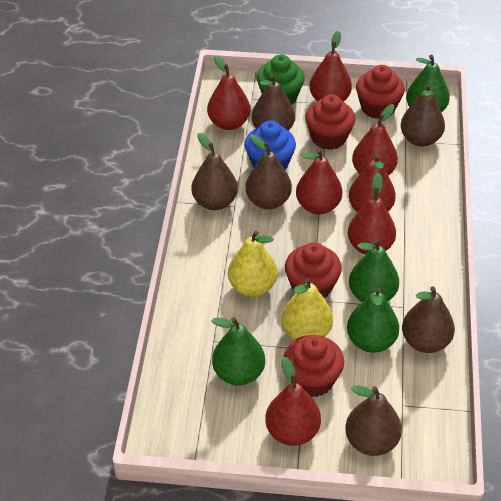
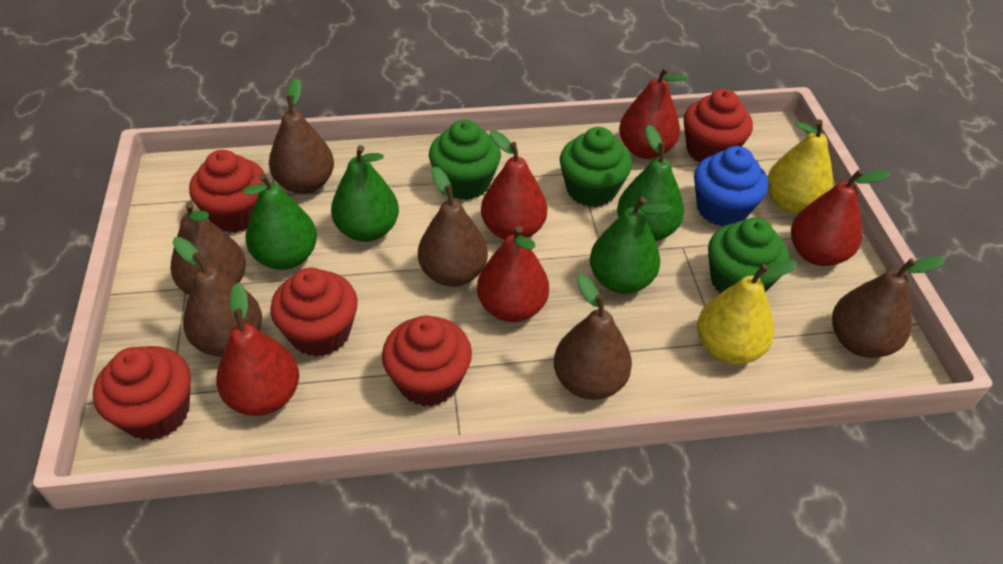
green cupcake: 1 -> 3
red cupcake: 4 -> 5
red pear: 7 -> 5

